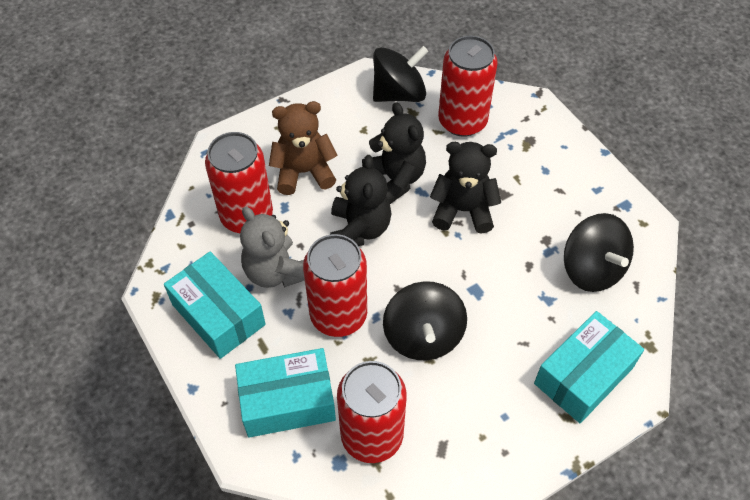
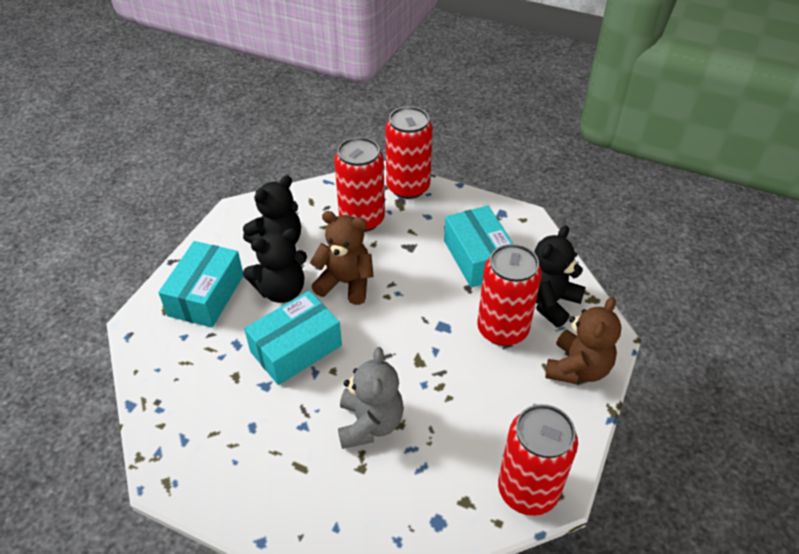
black spinning top: 3 -> 0
brown teddy bear: 1 -> 2

